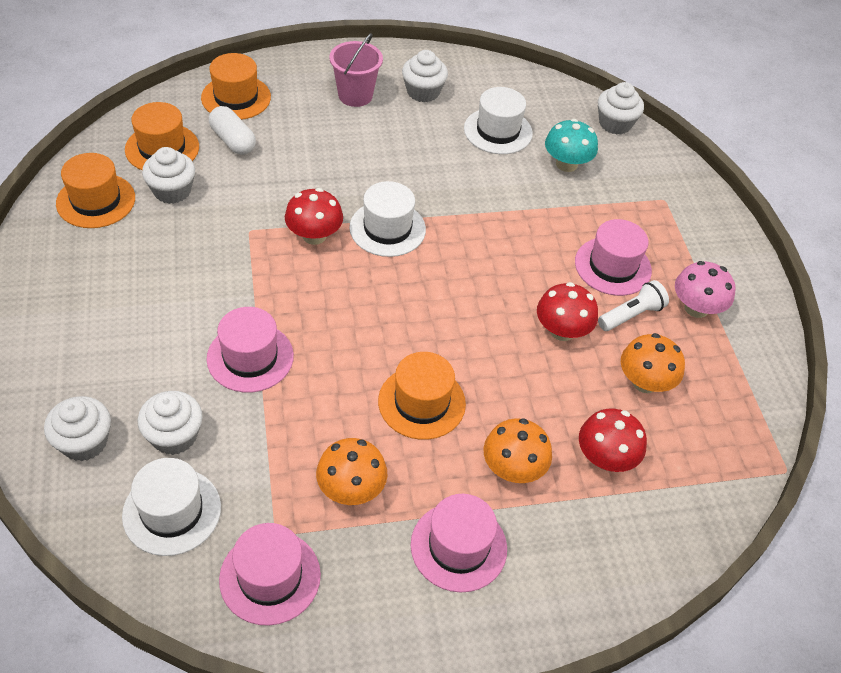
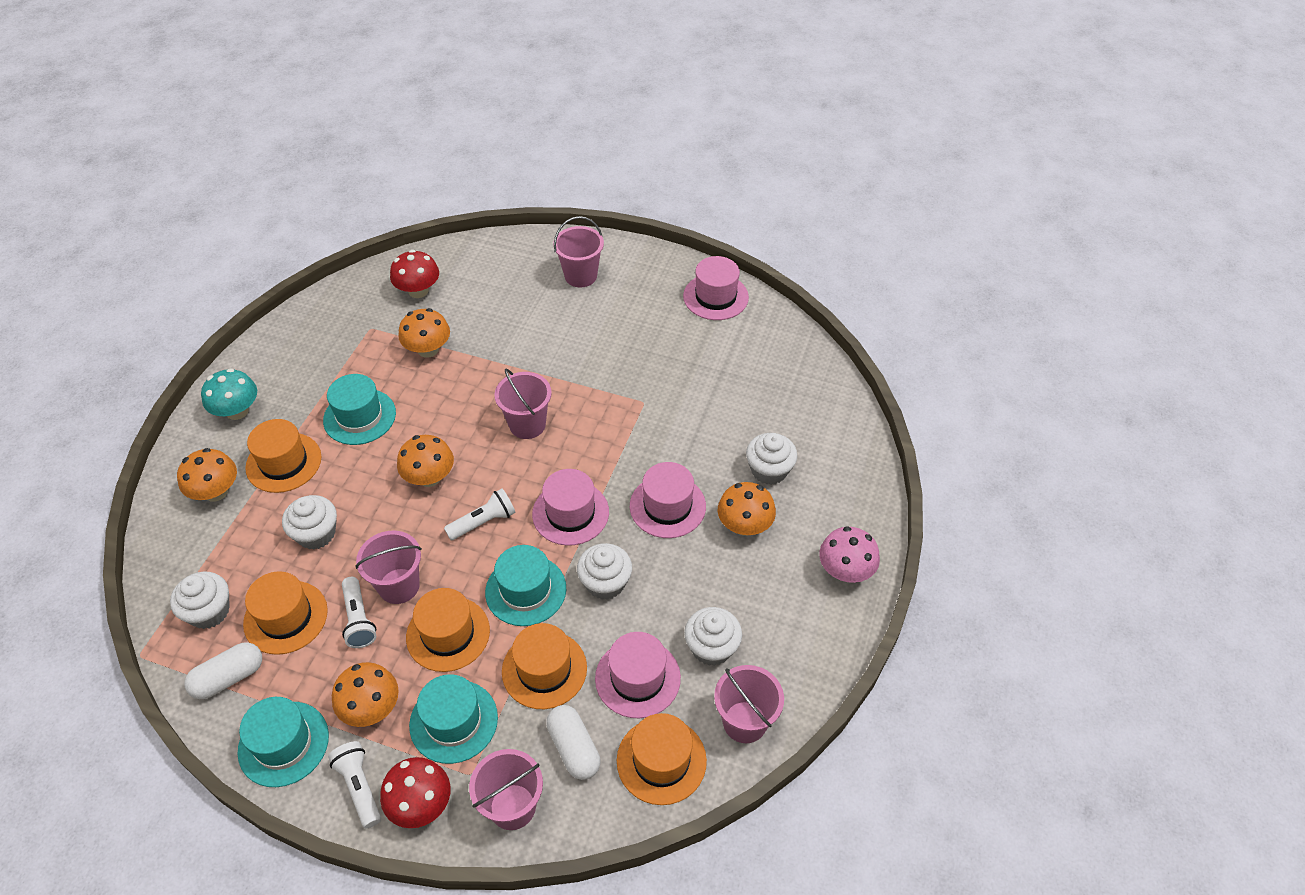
orange hat: 4 -> 5
orange mushroom: 3 -> 5
pink bucket: 1 -> 5
red mushroom: 3 -> 2
turquoise hat: 0 -> 4
white capsule: 1 -> 2
white flashlight: 1 -> 3
white hat: 3 -> 0

